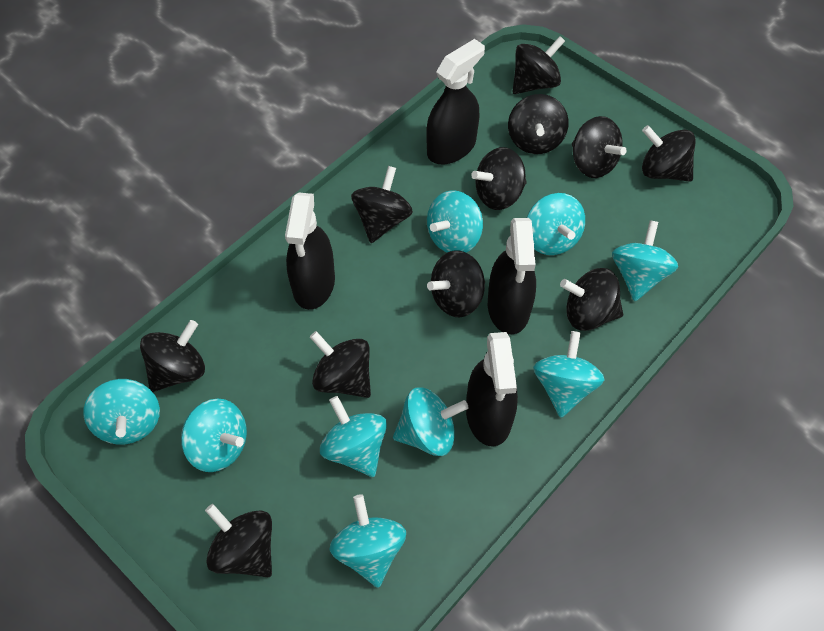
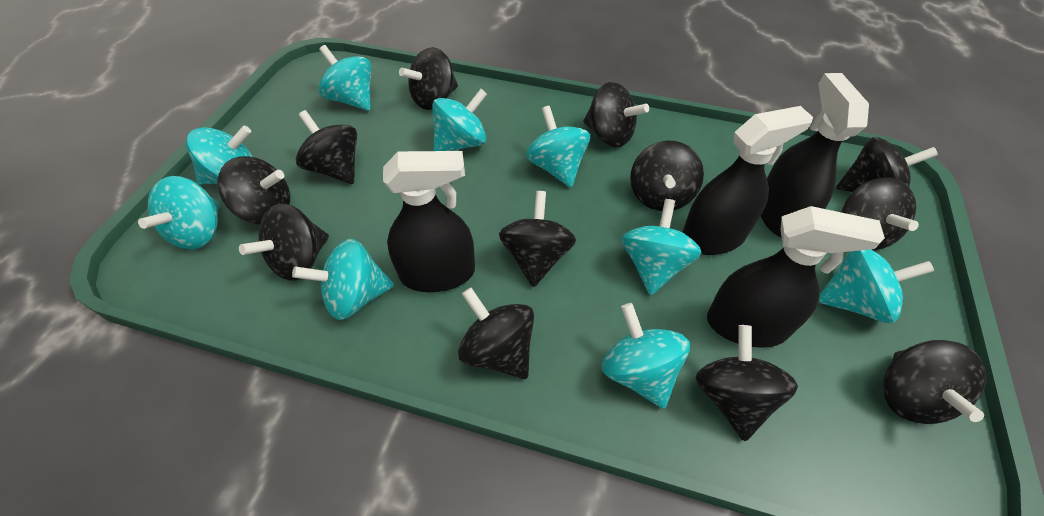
black spinning top: 11 -> 12

